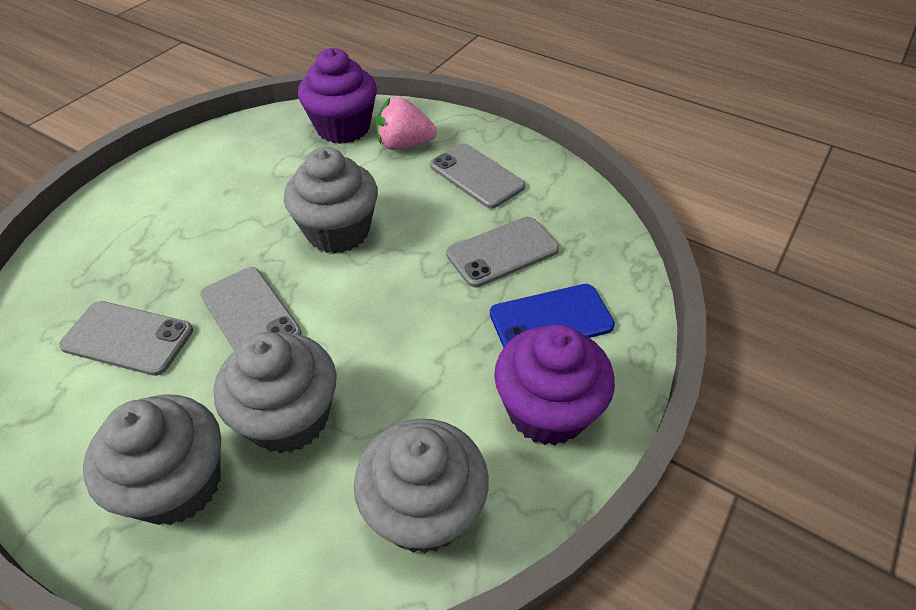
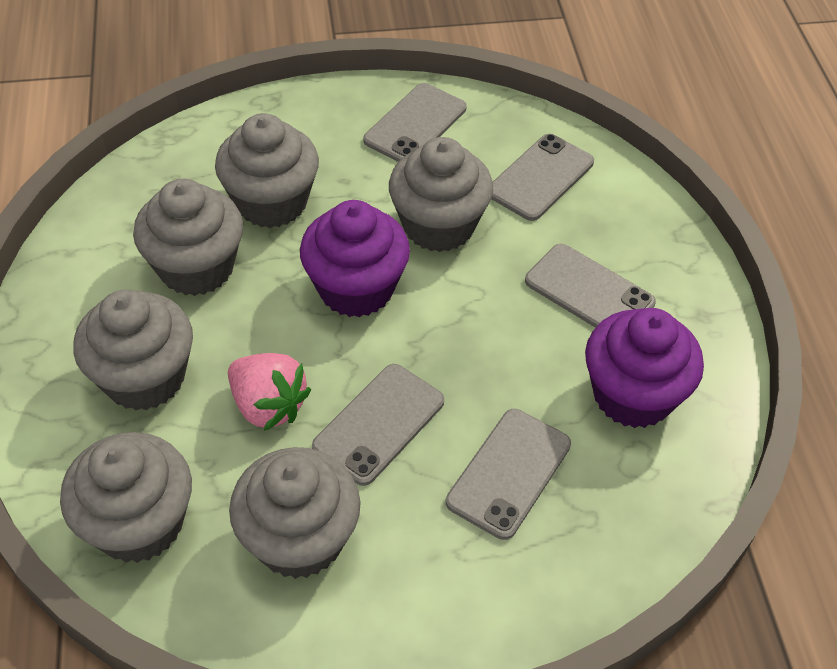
blue phone: 1 -> 0
grey cupcake: 4 -> 6
grey phone: 4 -> 5

